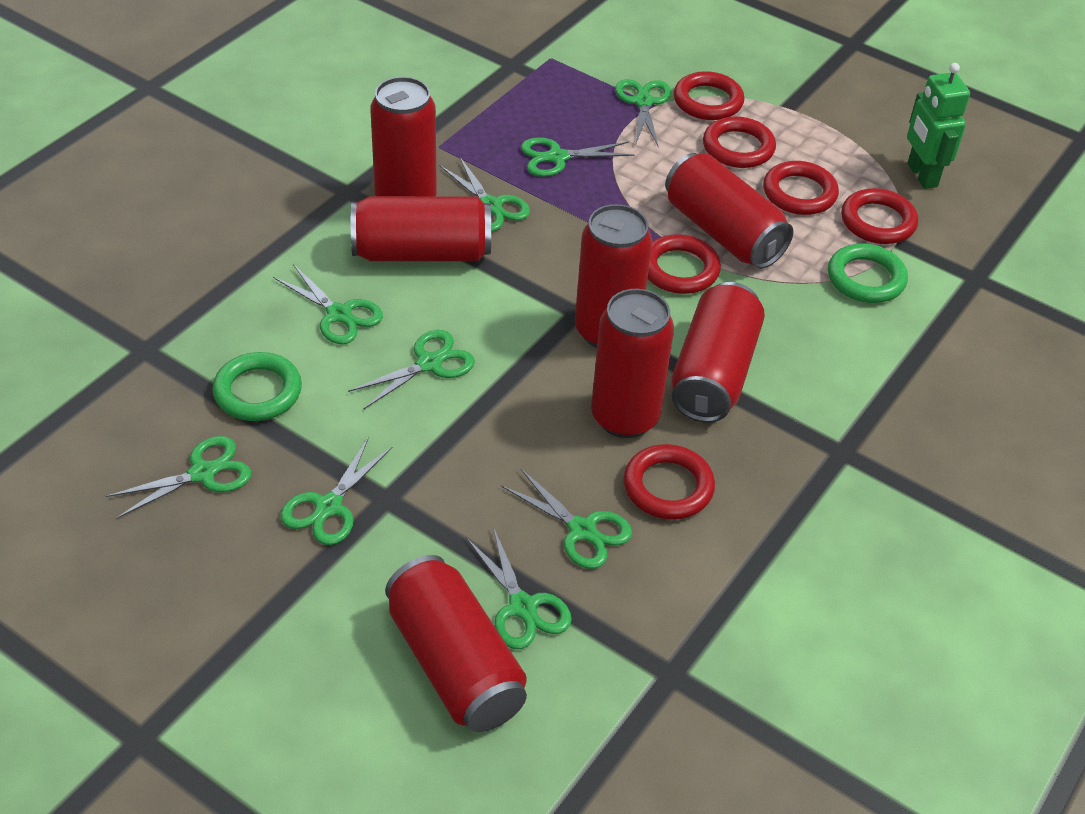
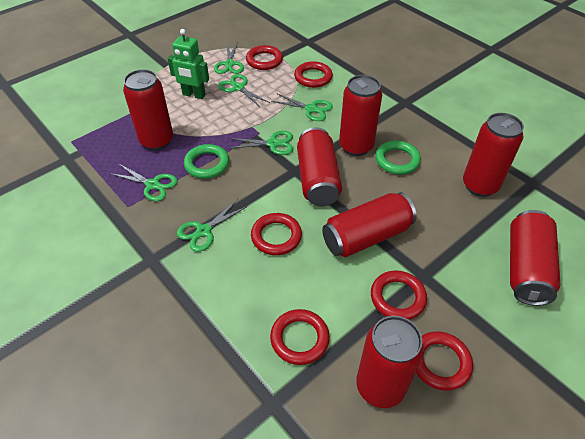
green scissors: 9 -> 6

